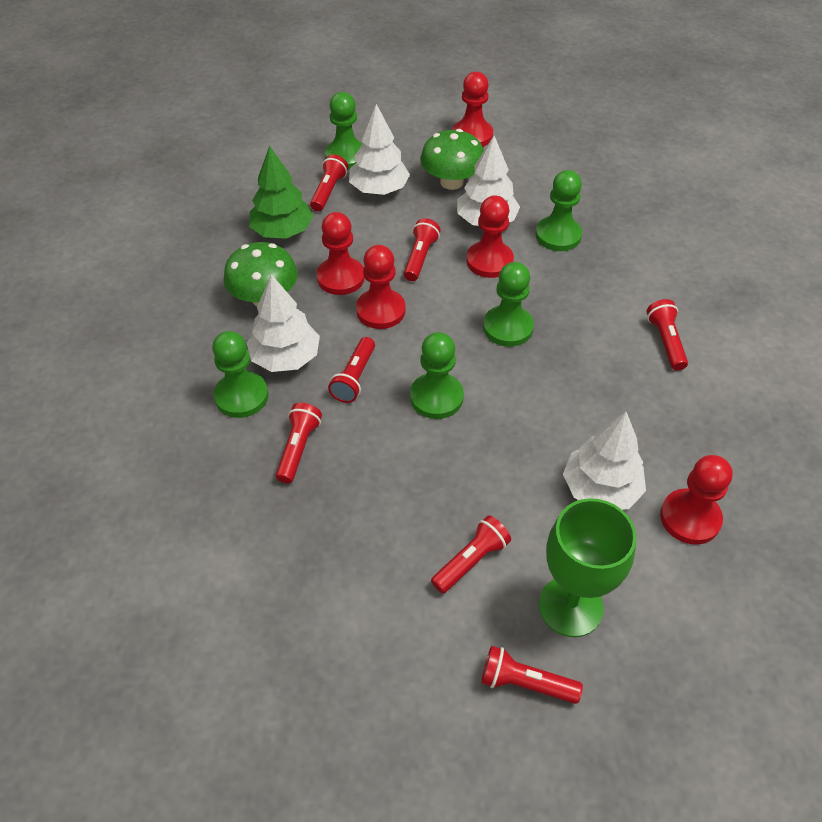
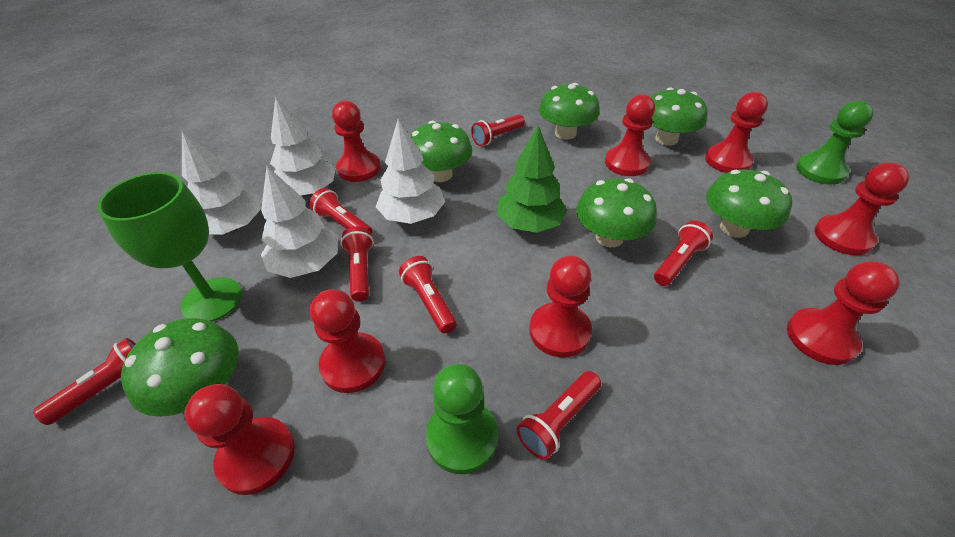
green mushroom: 2 -> 6
green pawn: 5 -> 2
red pawn: 5 -> 8

